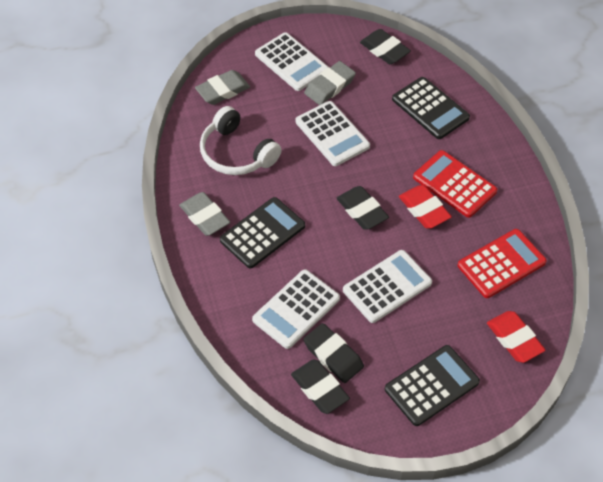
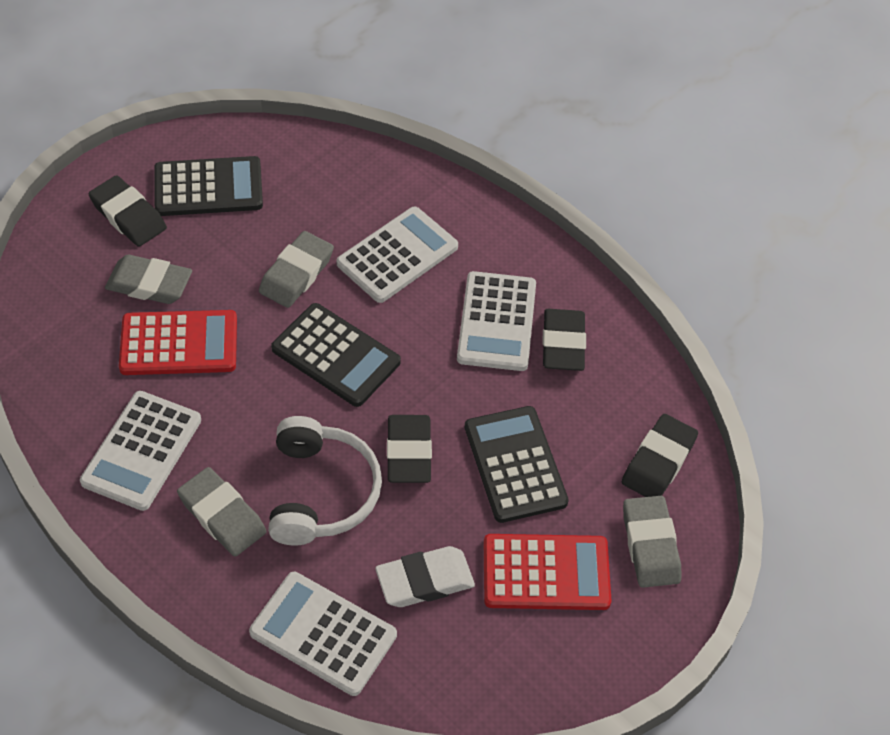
grey eraser: 3 -> 4
red eraser: 2 -> 0
white eraser: 0 -> 1

